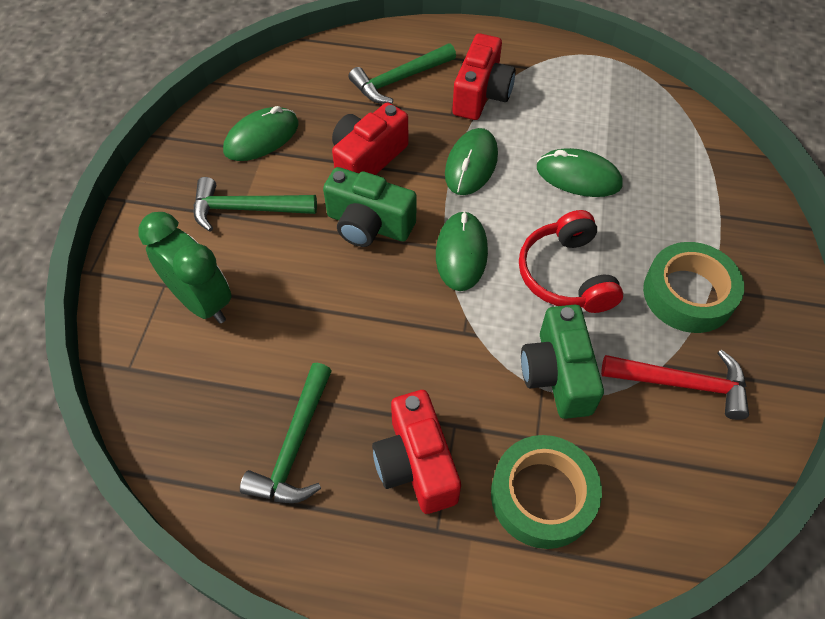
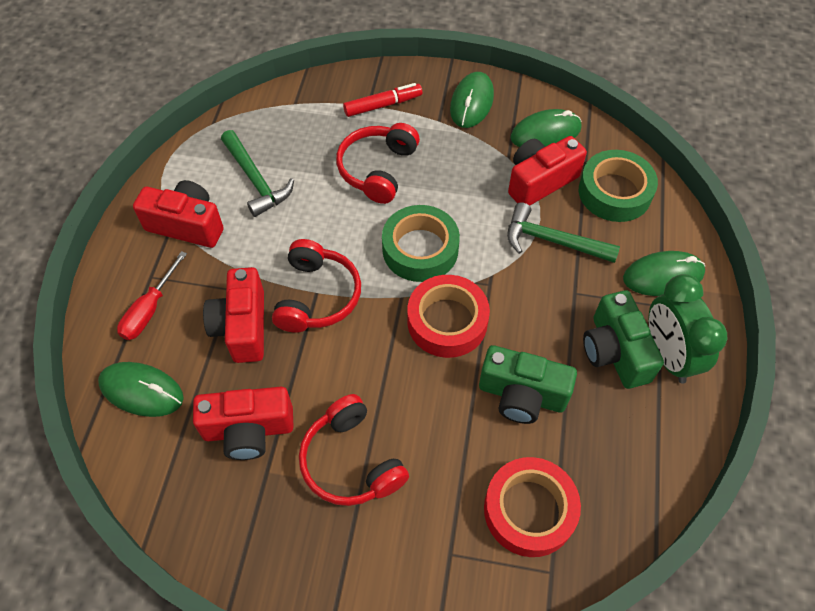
green hammer: 3 -> 2
red camera: 3 -> 4
red hammer: 1 -> 0
red headphones: 1 -> 3
red marker: 0 -> 1
red screwdriver: 0 -> 1
red tape: 0 -> 2

